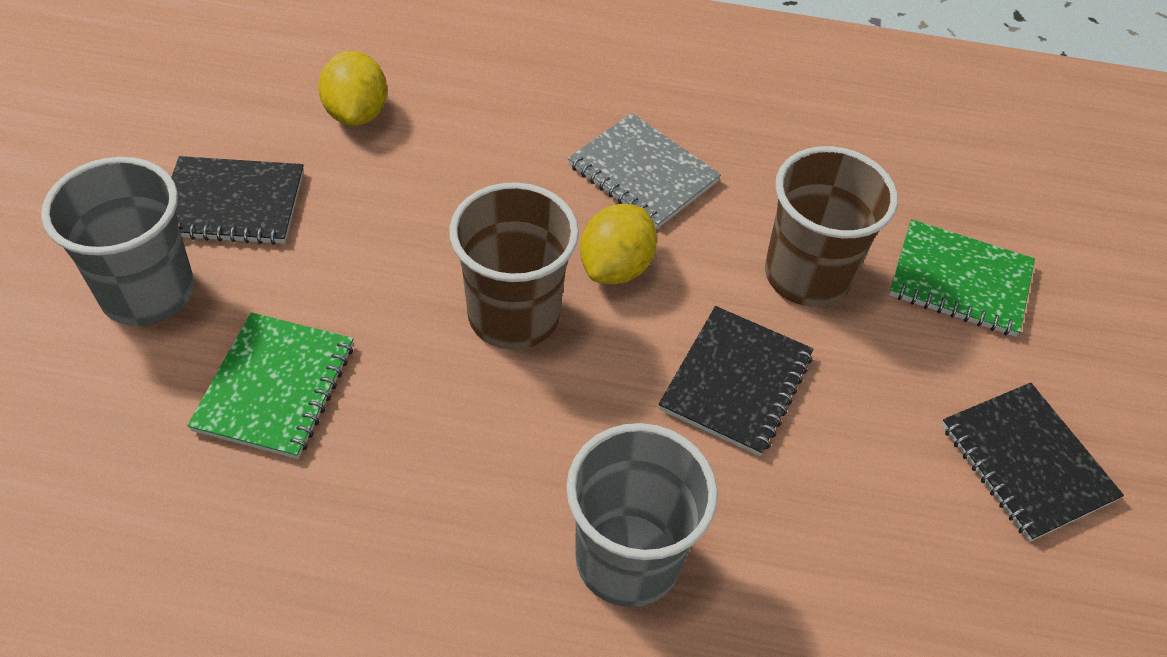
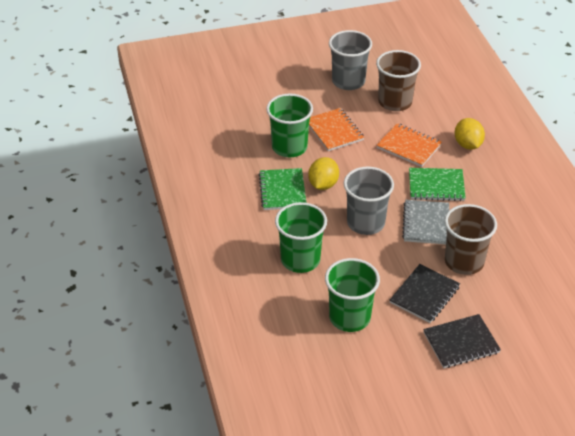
black notebook: 3 -> 2
green cup: 0 -> 3
orange notebook: 0 -> 2

